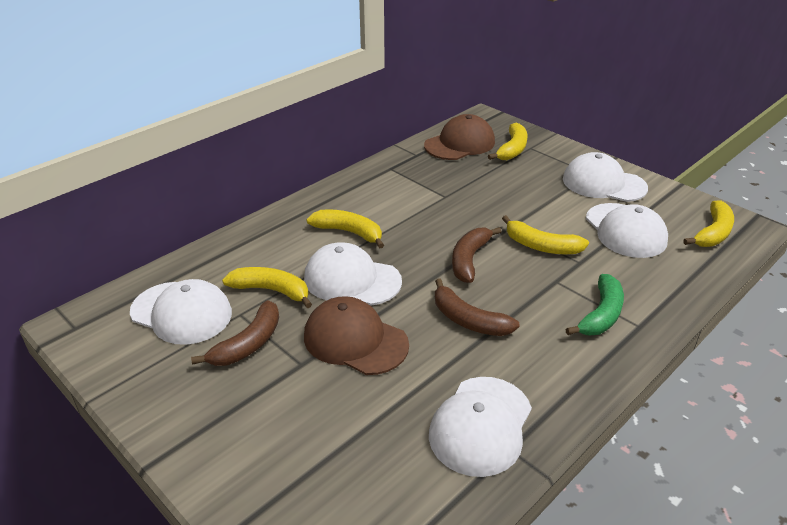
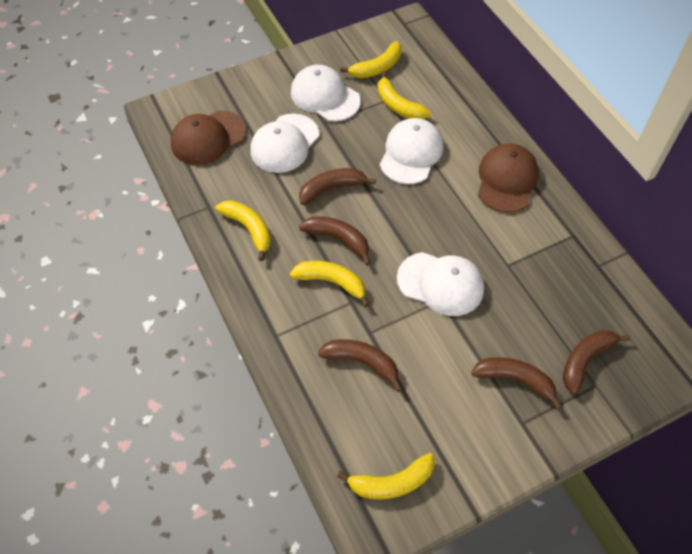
brown banana: 3 -> 5
green banana: 1 -> 0
white cap: 5 -> 4

